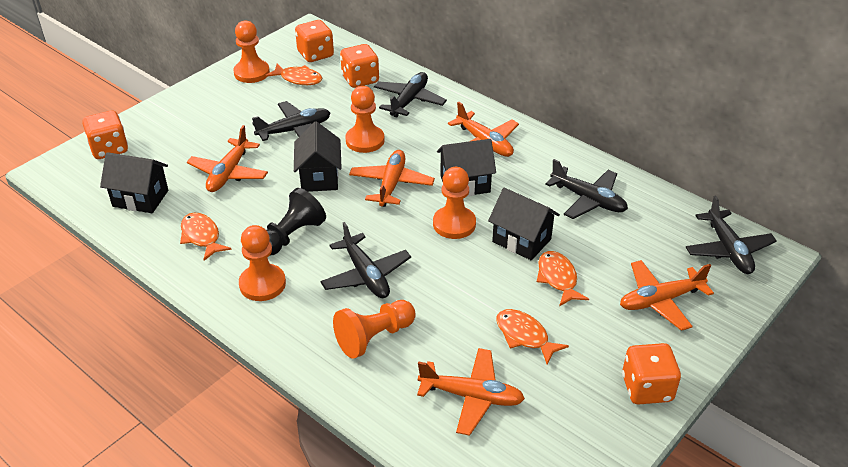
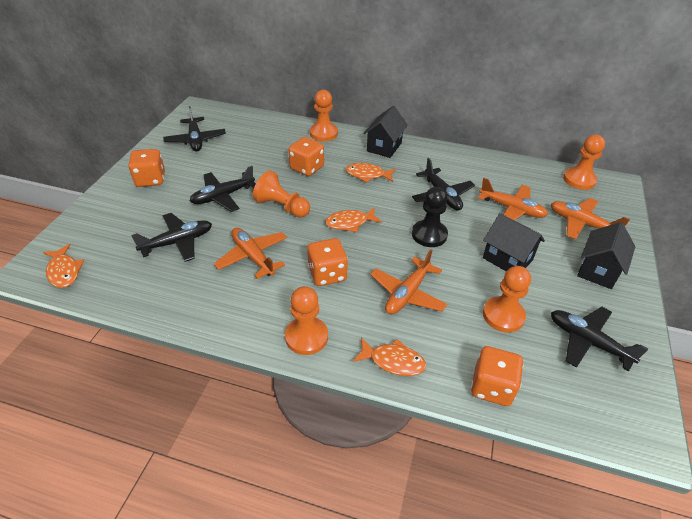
black house: 4 -> 3
orange plane: 5 -> 4

